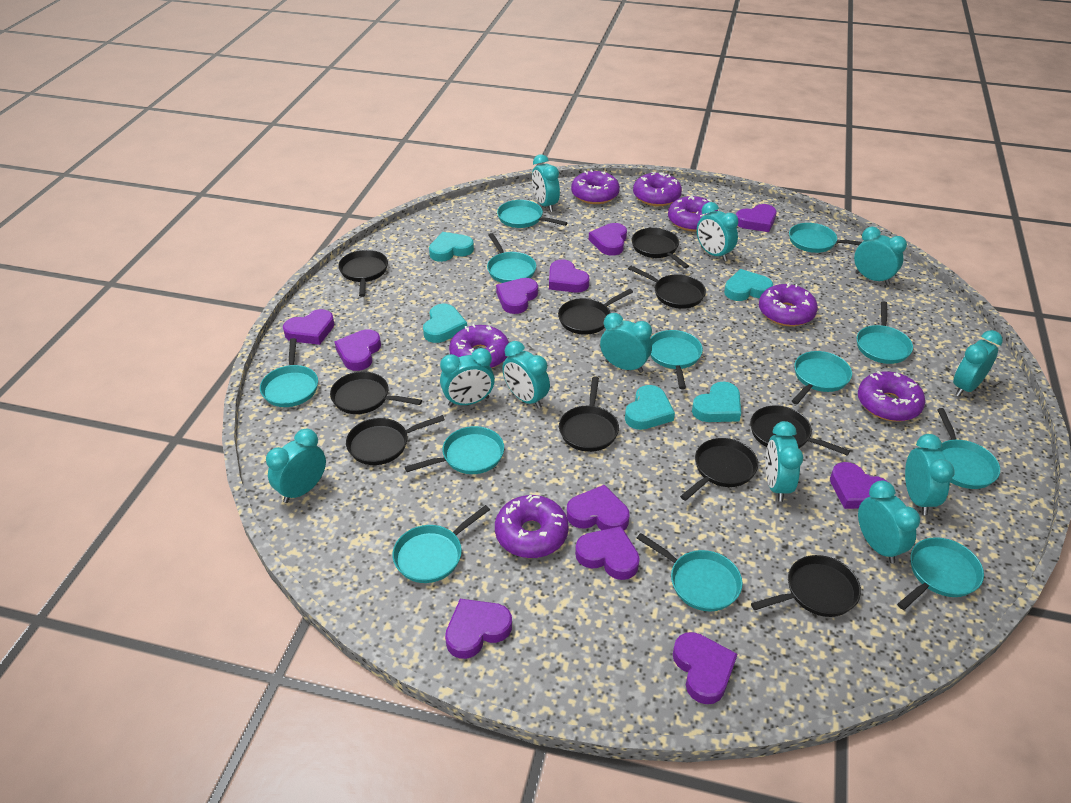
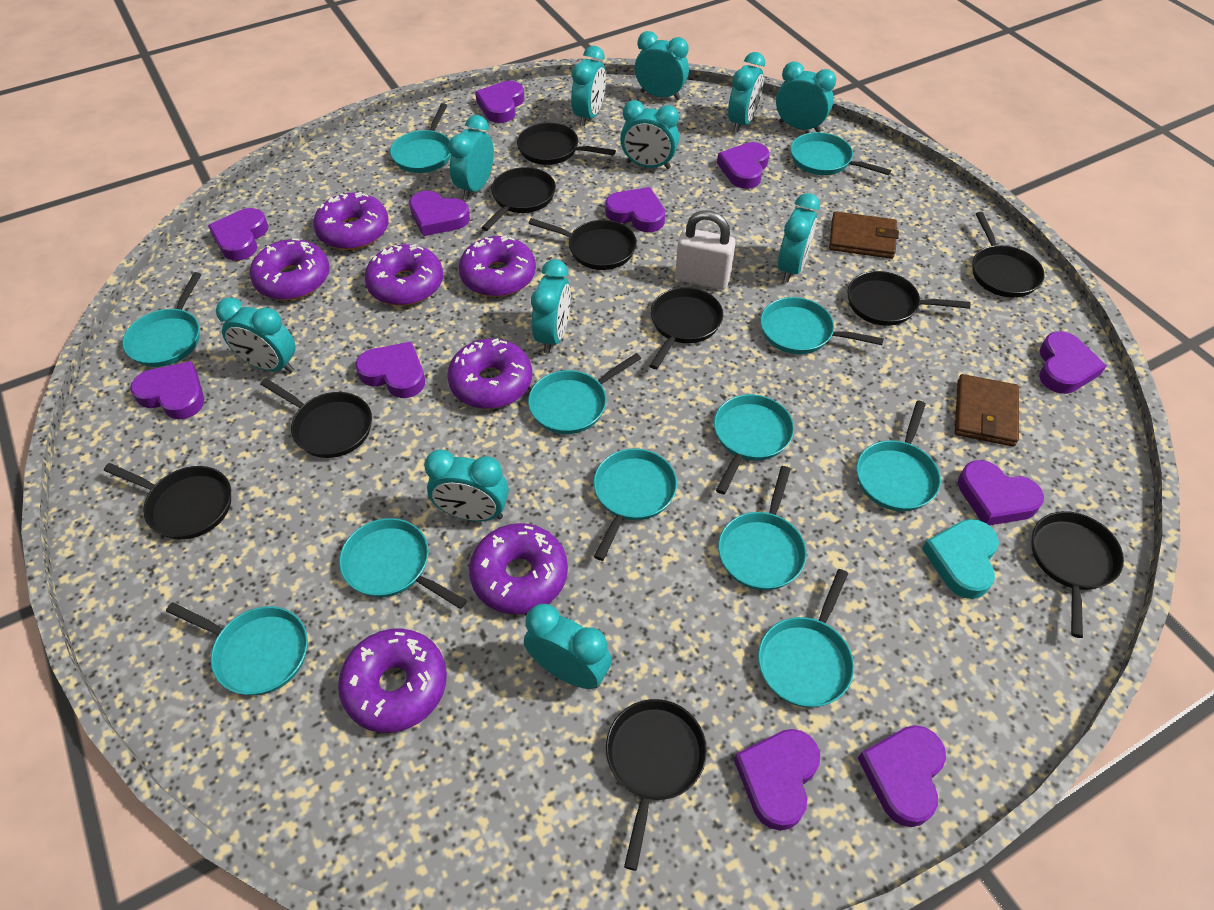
brown wallet: 0 -> 2
turquoise heart: 5 -> 1
white padlock: 0 -> 1

